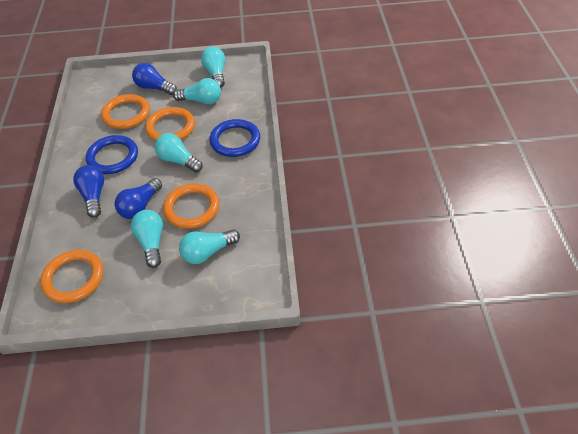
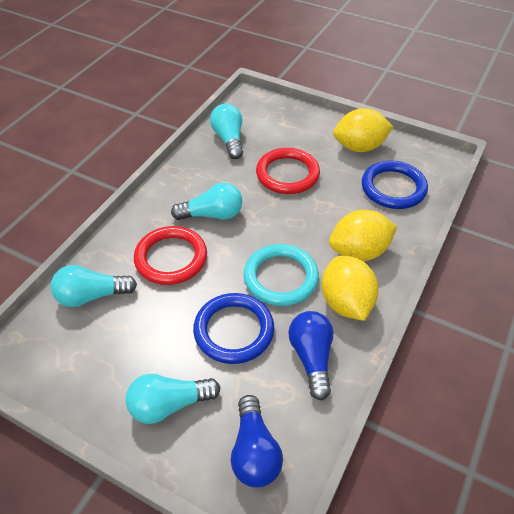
blue light bulb: 3 -> 2
orange ring: 4 -> 0
red ring: 0 -> 2
turquoise light bulb: 5 -> 4
turquoise ring: 0 -> 1
yellow lemon: 0 -> 3

